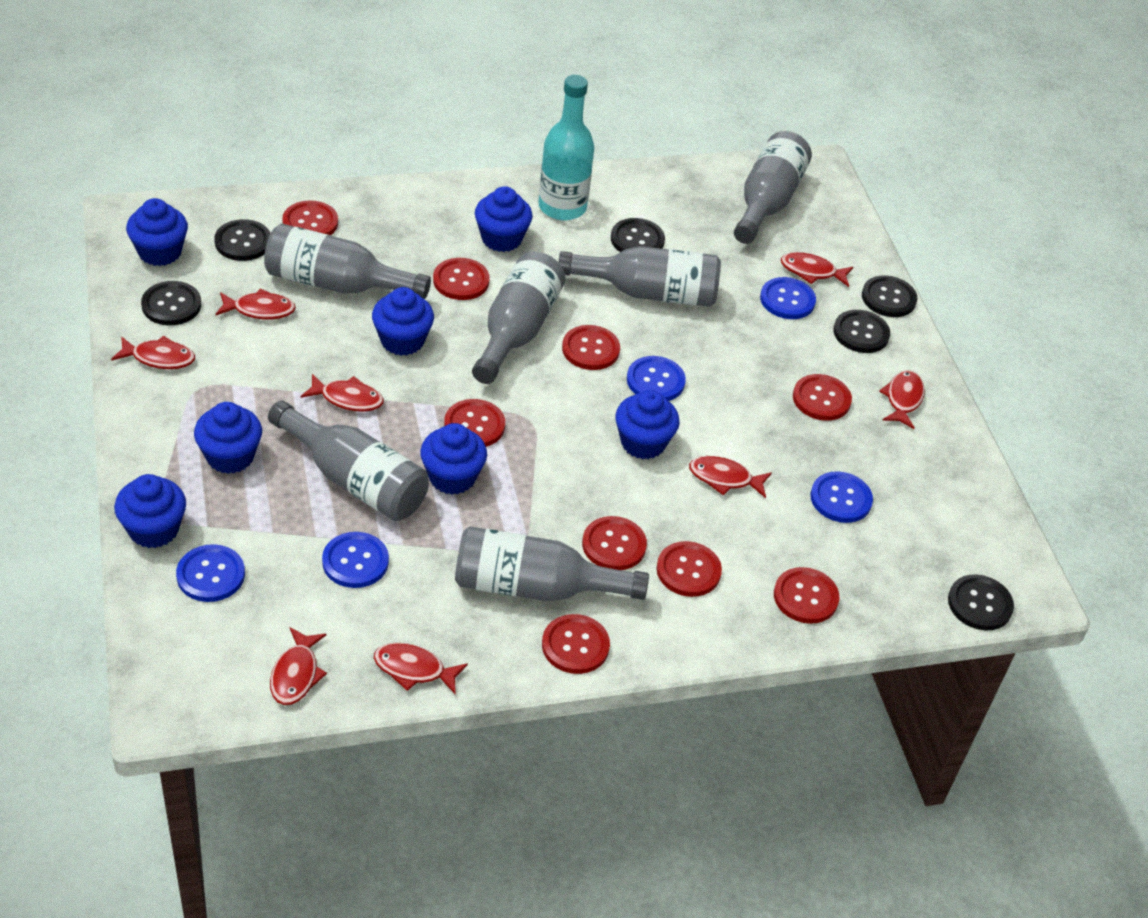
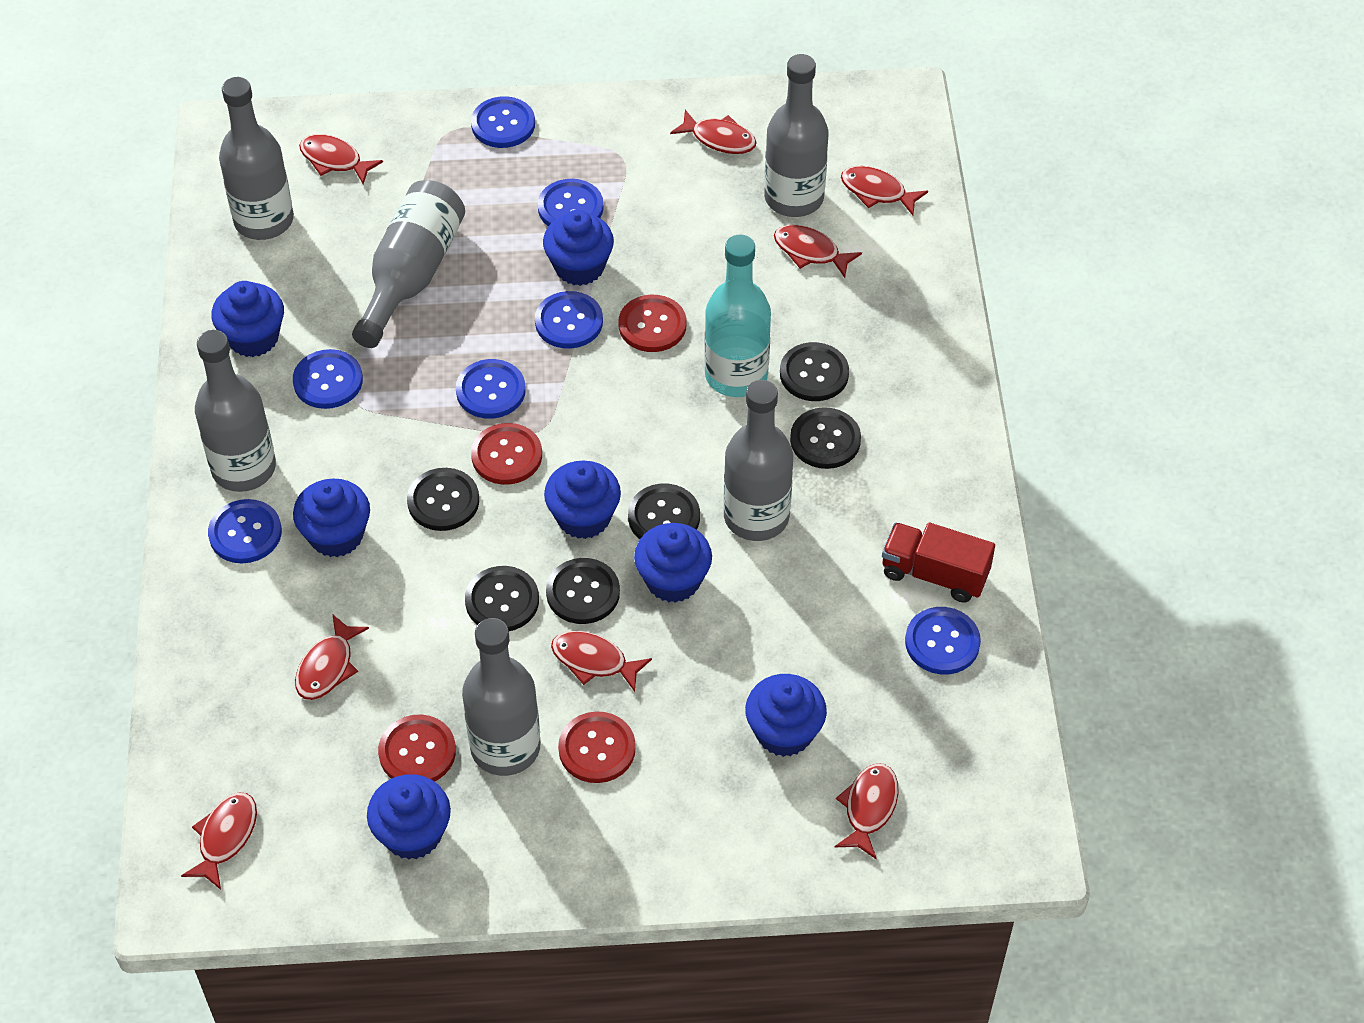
blue button: 5 -> 7
red button: 9 -> 4
red truck: 0 -> 1

